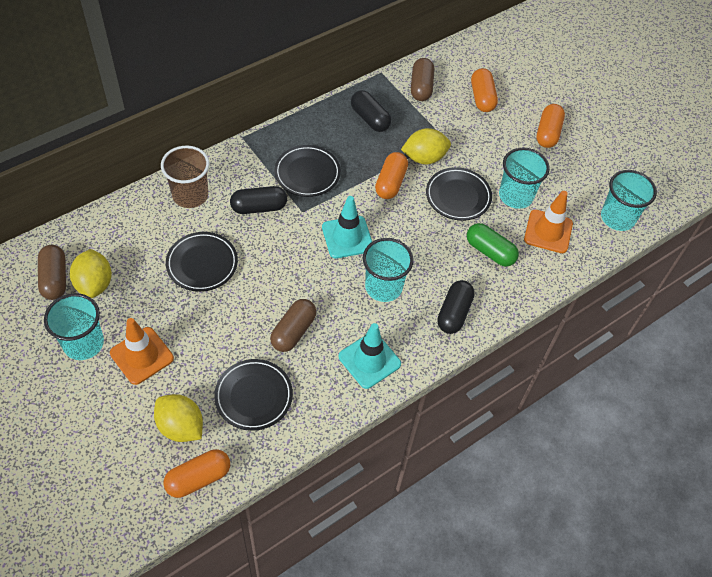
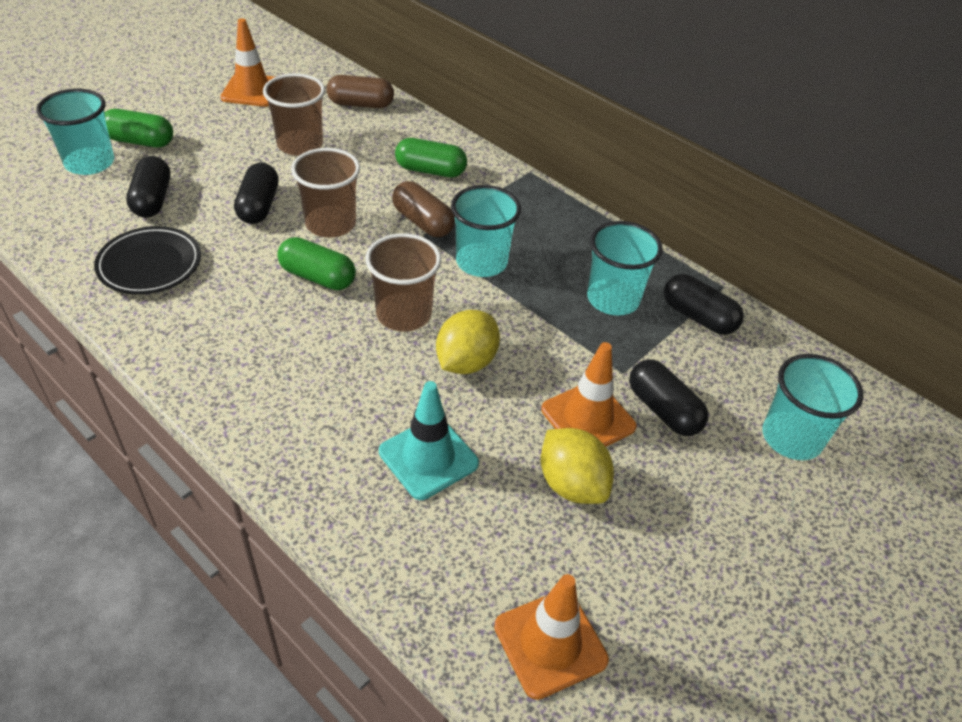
black capsule: 3 -> 4
black plate: 4 -> 1
brown capsule: 3 -> 2
brown cup: 1 -> 3
green capsule: 1 -> 3
orange capsule: 4 -> 0
orange traffic cone: 2 -> 3
turquoise traffic cone: 2 -> 1
yellow lemon: 3 -> 2

